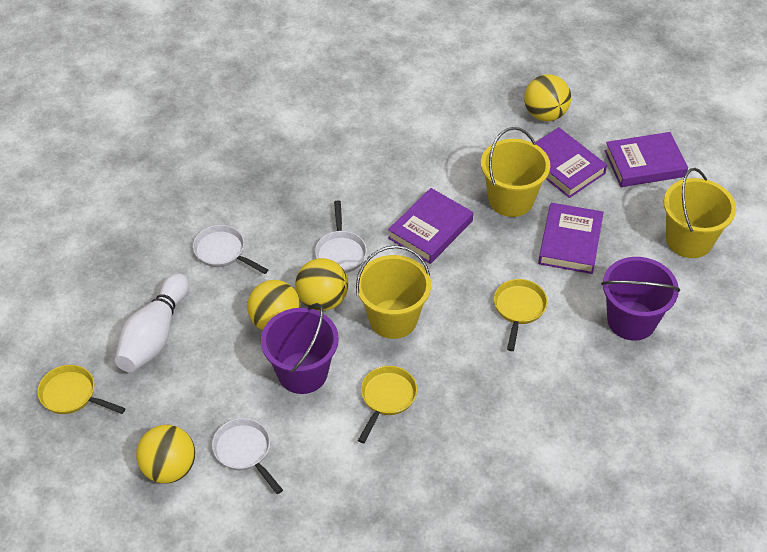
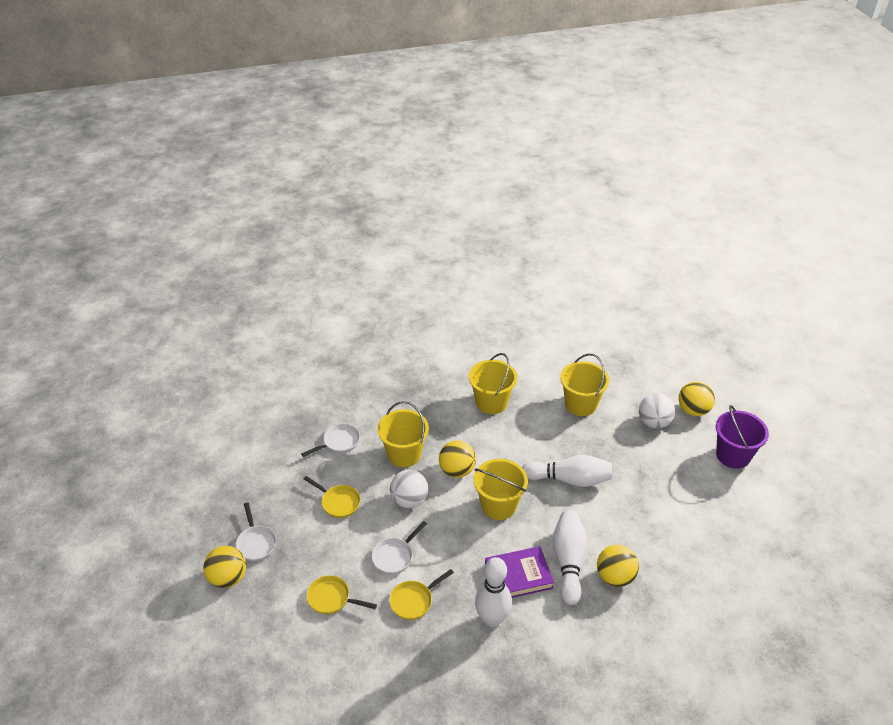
purple book: 4 -> 1
purple bucket: 2 -> 1
white ball: 0 -> 2
white bowling pin: 1 -> 3
yellow bucket: 3 -> 4

